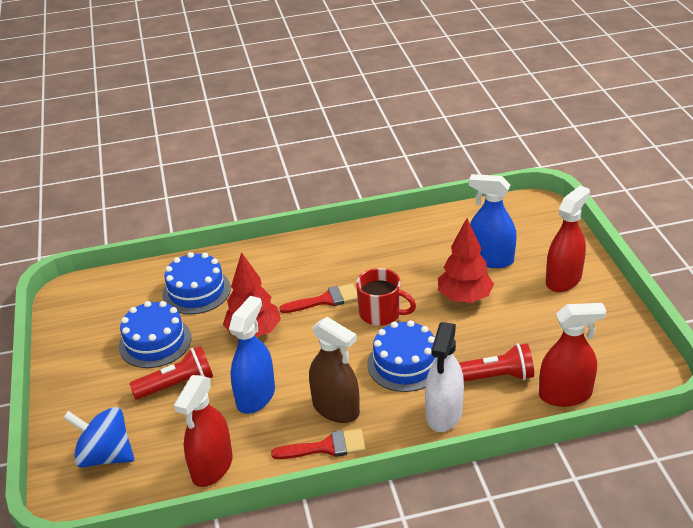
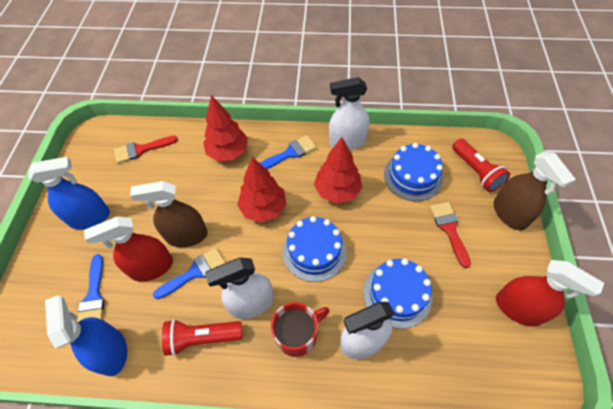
blue brush: 0 -> 3
blue spinning top: 1 -> 0
brown spray bottle: 1 -> 2
red spray bottle: 3 -> 2
red tree: 2 -> 3
white spray bottle: 1 -> 3

